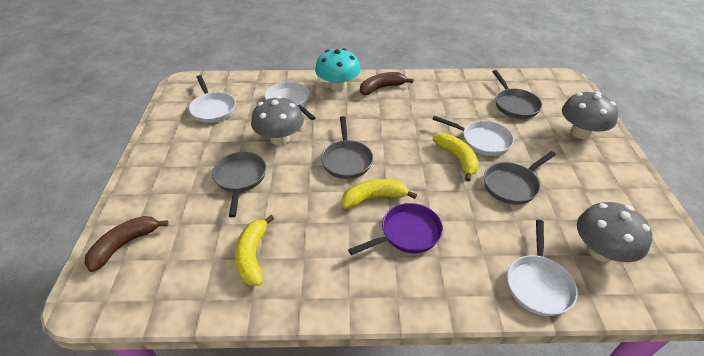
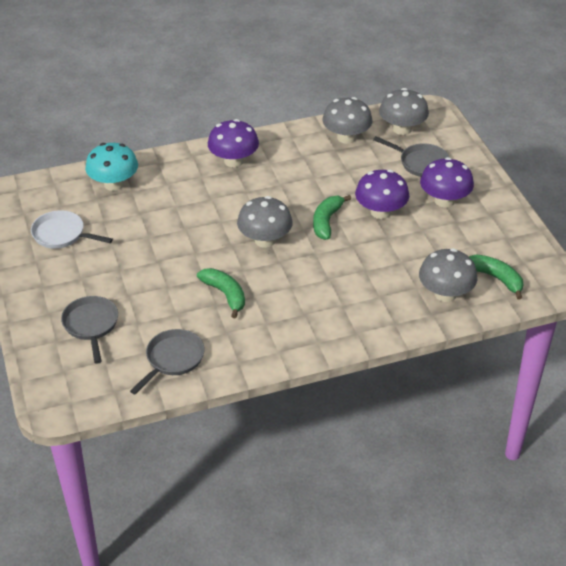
brown banana: 2 -> 0
green banana: 0 -> 3
grey mushroom: 3 -> 4
grey pan: 4 -> 3
purple mushroom: 0 -> 3
purple pan: 1 -> 0
white pan: 4 -> 1
yellow banana: 3 -> 0

